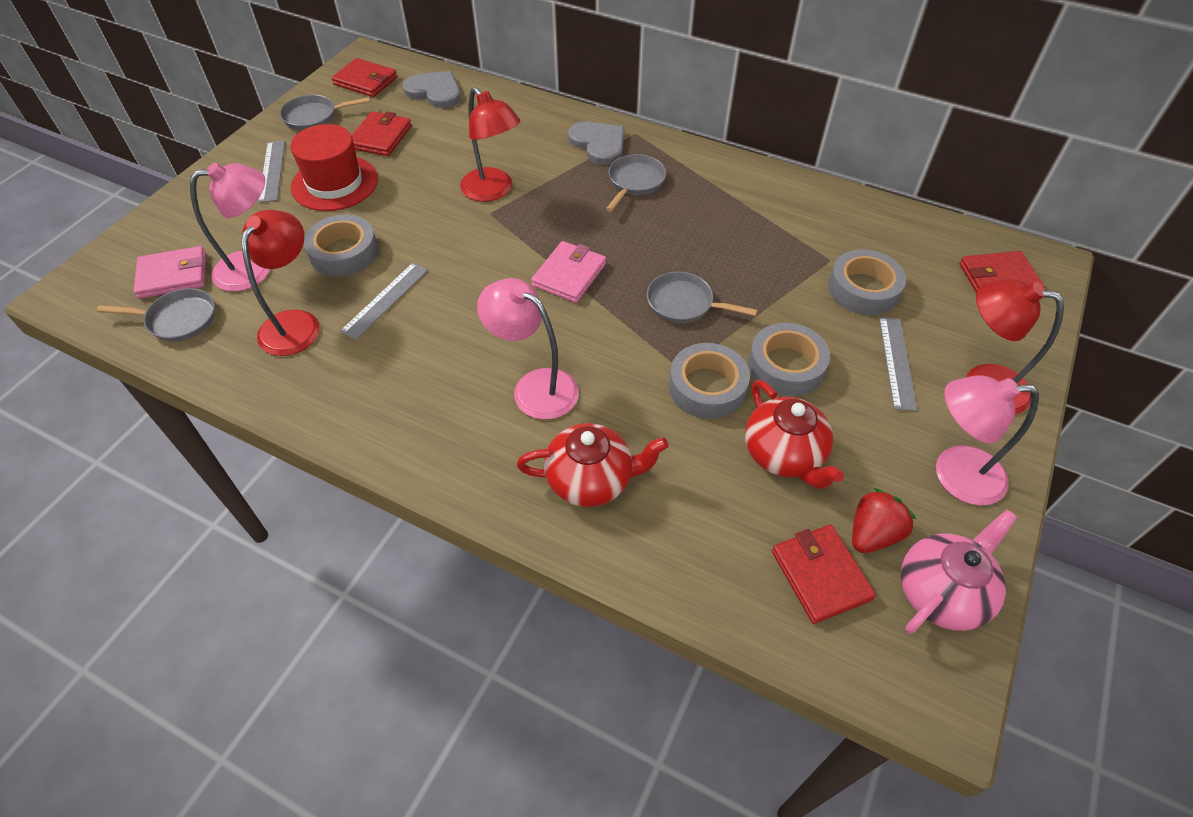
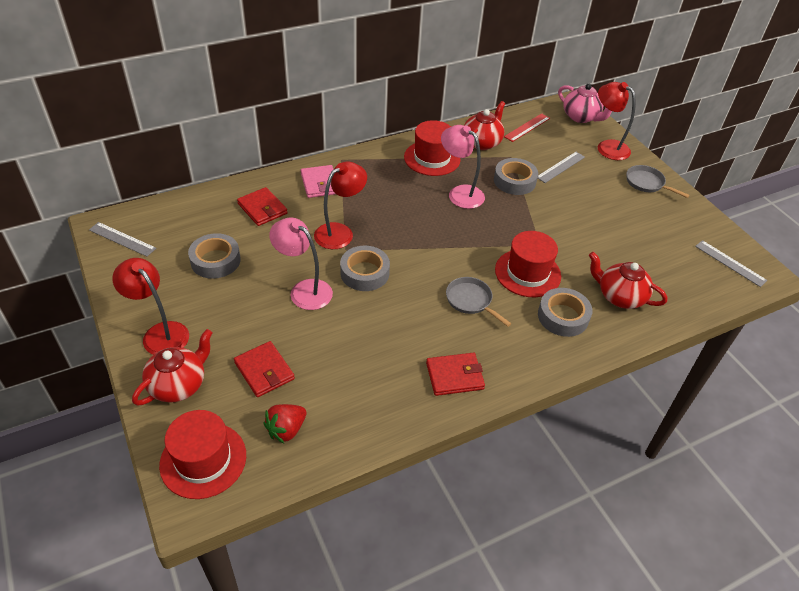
grey heart: 2 -> 0
grey pan: 4 -> 2
pink lamp: 3 -> 2
pink wallet: 2 -> 1
red hat: 1 -> 3
red ruler: 0 -> 1
red teapot: 2 -> 3
red wallet: 4 -> 3

